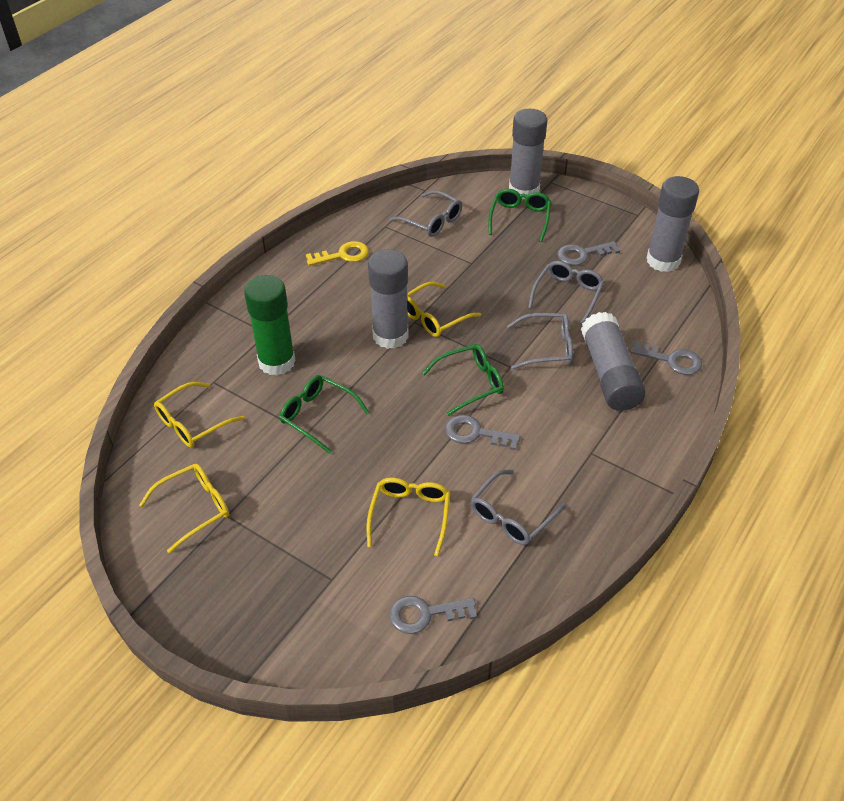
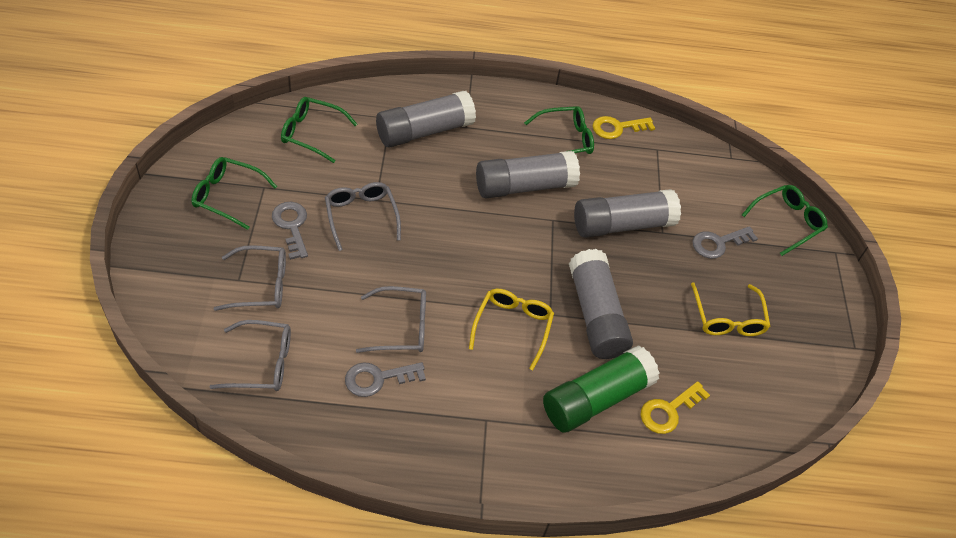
green glasses: 3 -> 4
grey key: 4 -> 3
yellow glasses: 4 -> 2
yellow key: 1 -> 2

